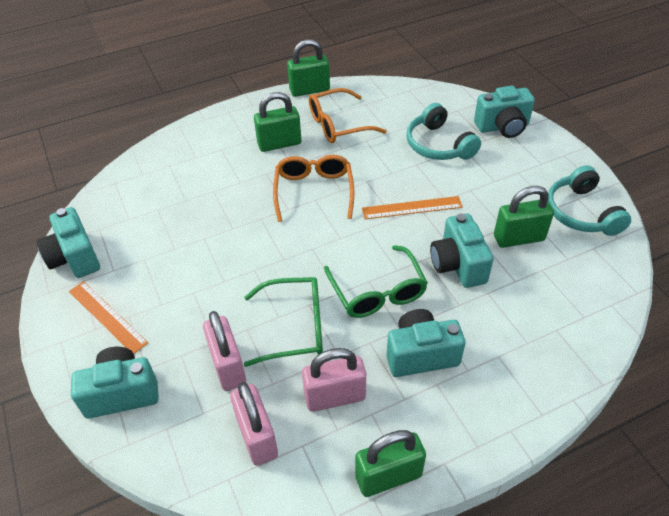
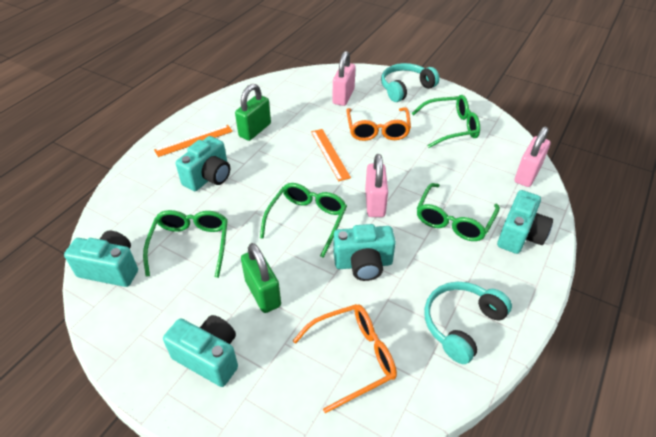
green glasses: 2 -> 4
green padlock: 4 -> 2

